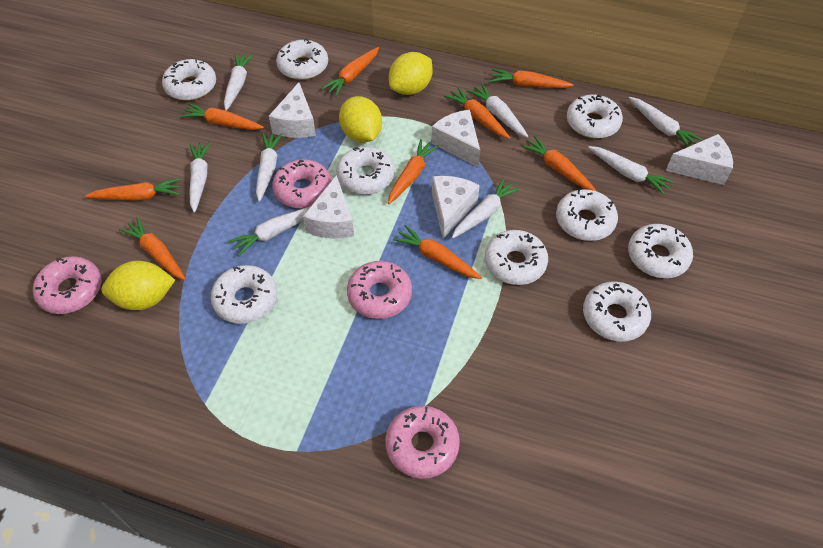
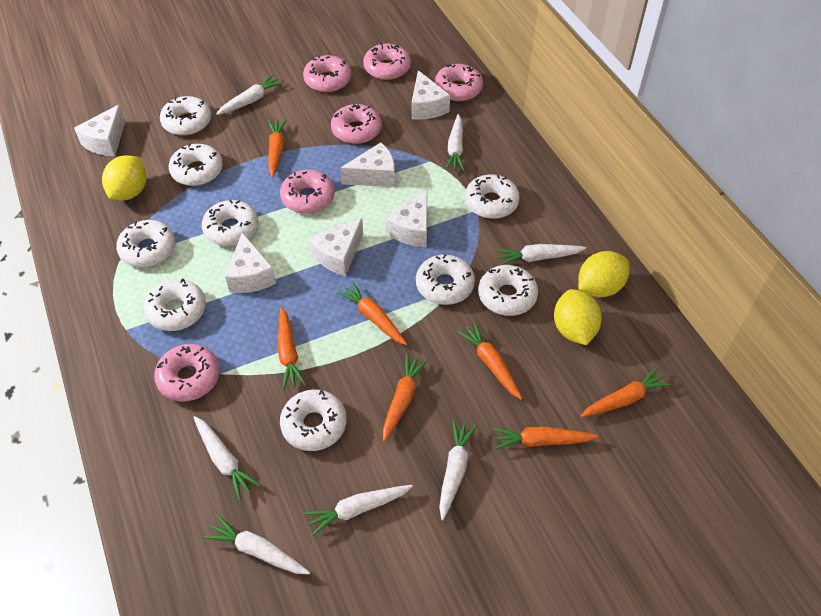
orange carrot: 9 -> 7
pink donut: 4 -> 6
white carrot: 8 -> 7
white cheese: 5 -> 6

